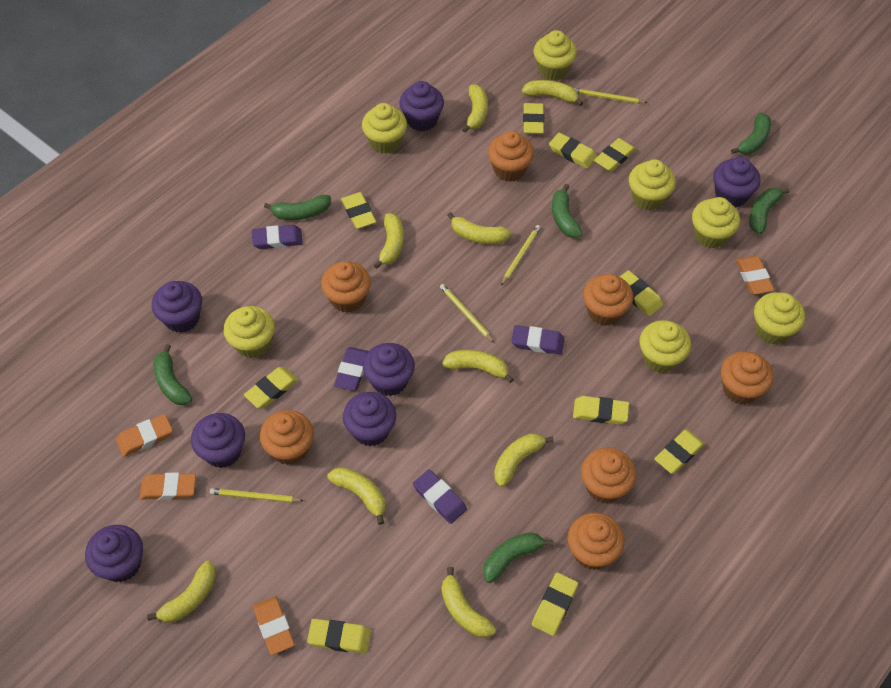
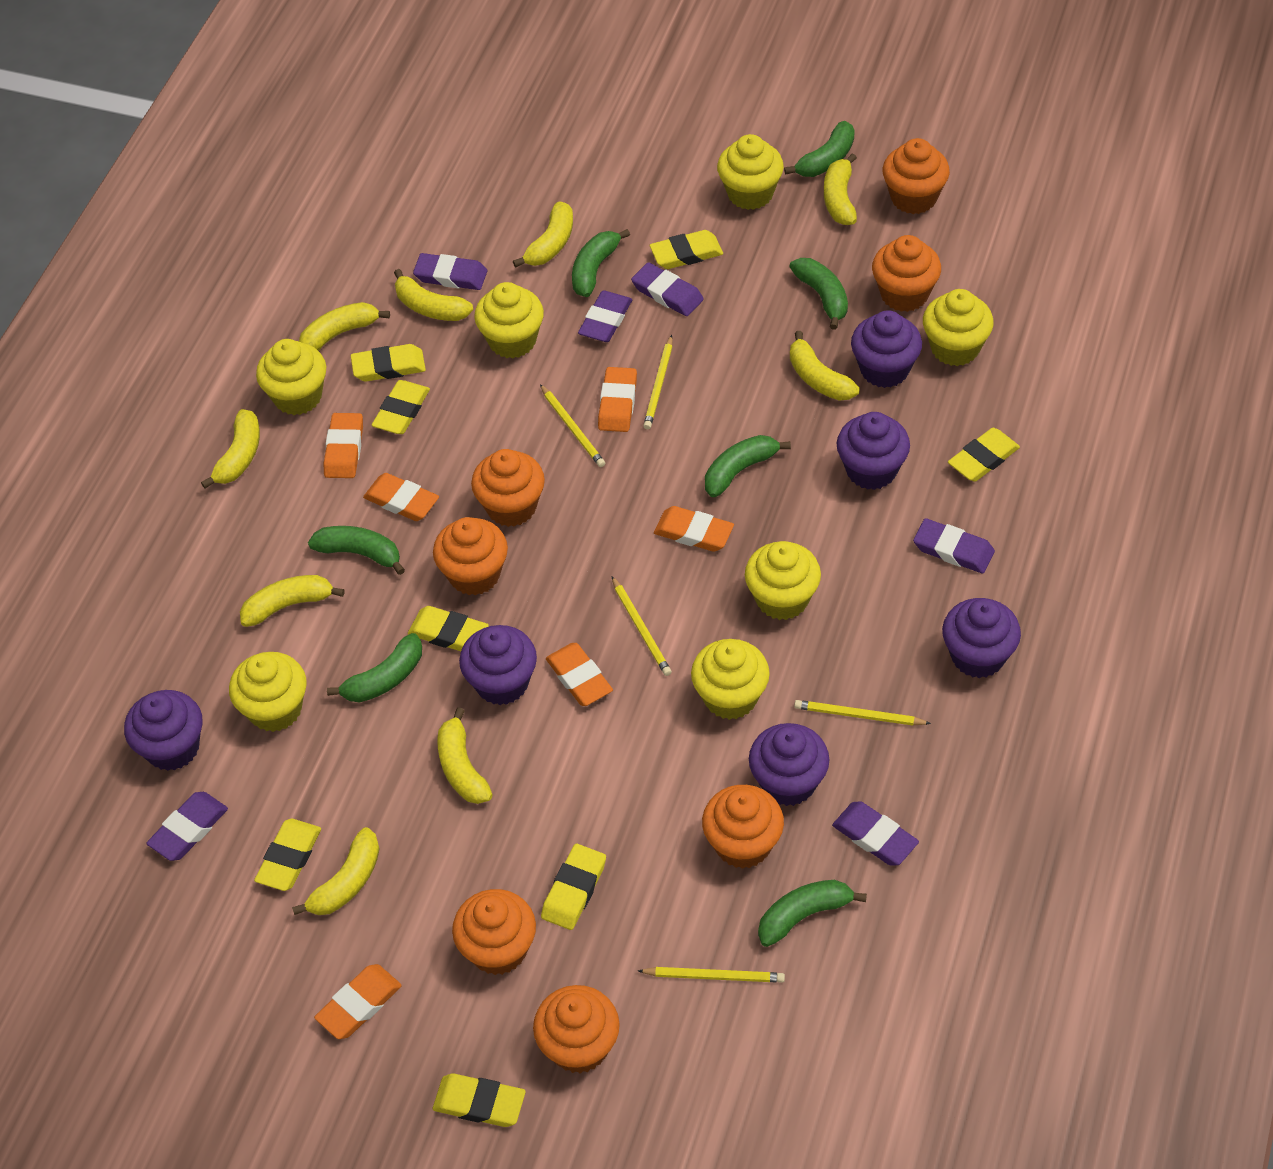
green banana: 6 -> 7
orange eraser: 4 -> 6
purple cupcake: 7 -> 6
purple eraser: 4 -> 6
yellow eraser: 10 -> 8
yellow pencil: 4 -> 5

